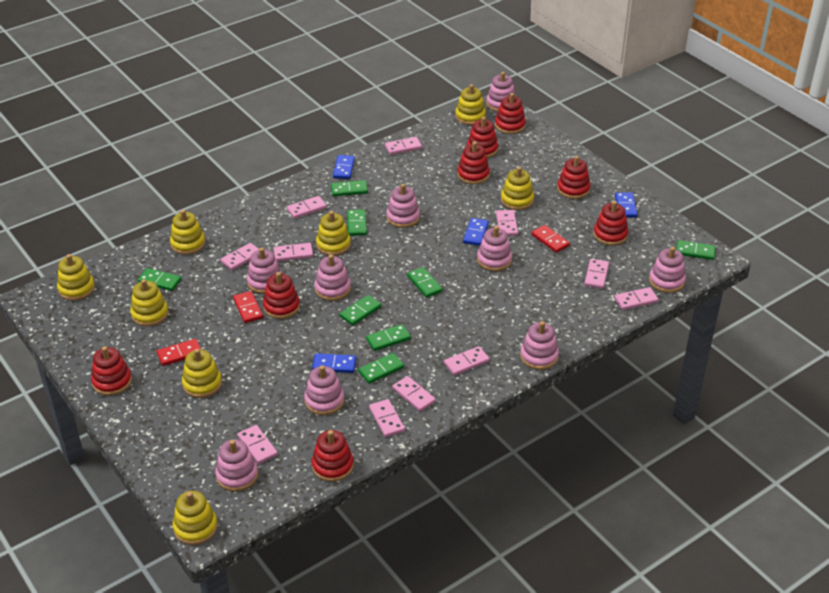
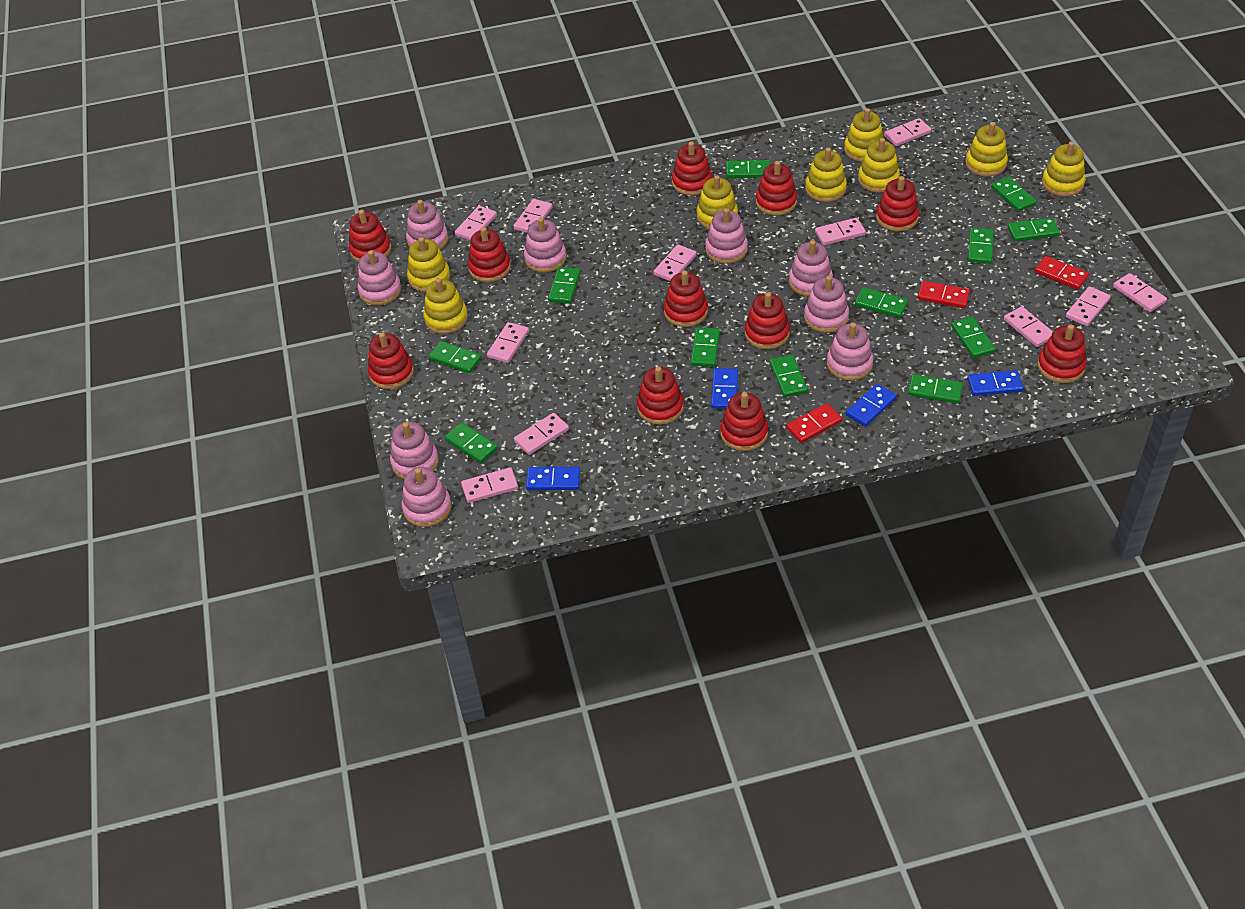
green domino: 8 -> 12
red stacking toy: 8 -> 11

